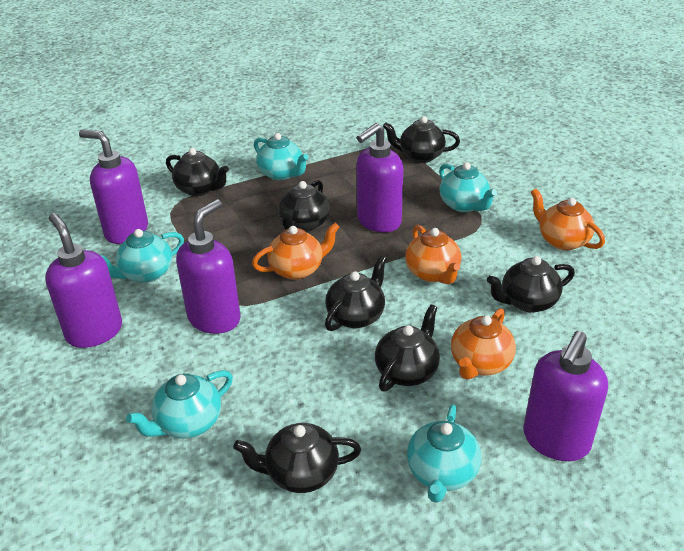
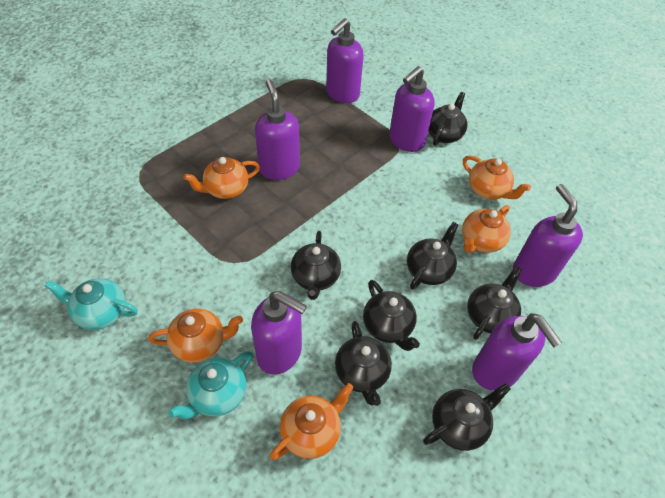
orange teapot: 4 -> 5
purple soap dispenser: 5 -> 6
turquoise teapot: 5 -> 2

